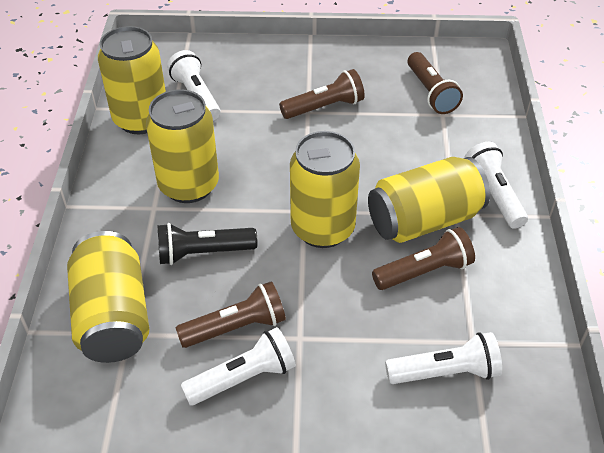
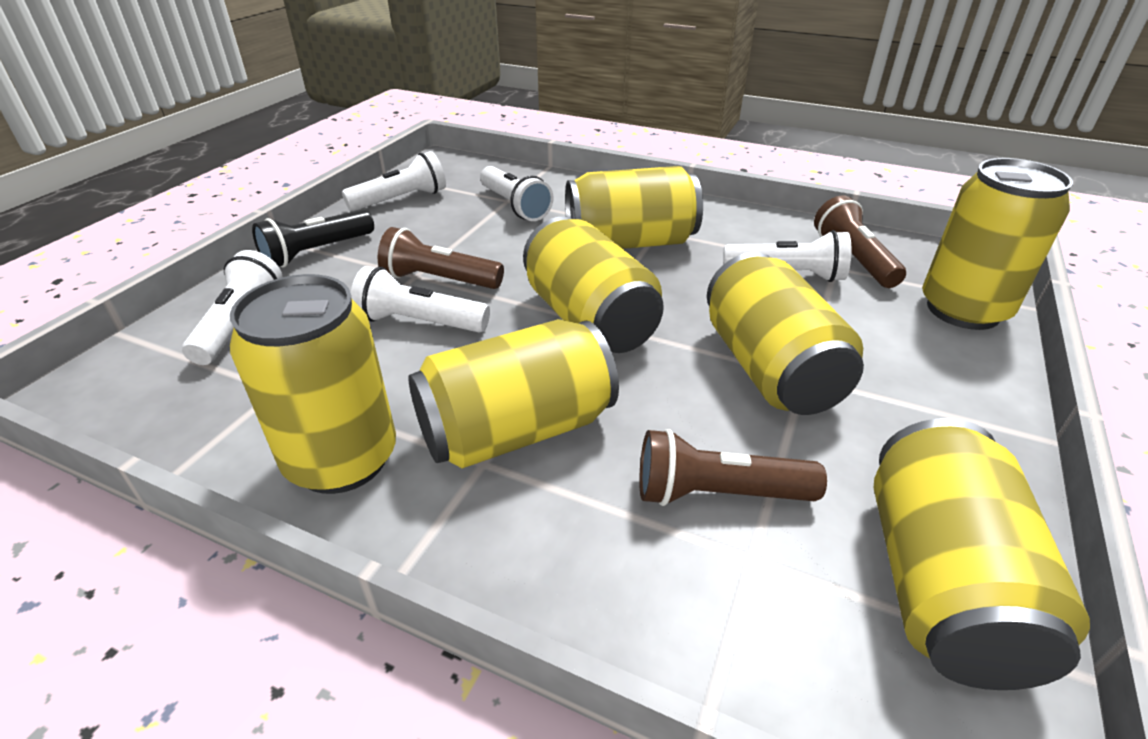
brown flashlight: 4 -> 3
white flashlight: 4 -> 5
yellow can: 5 -> 7

